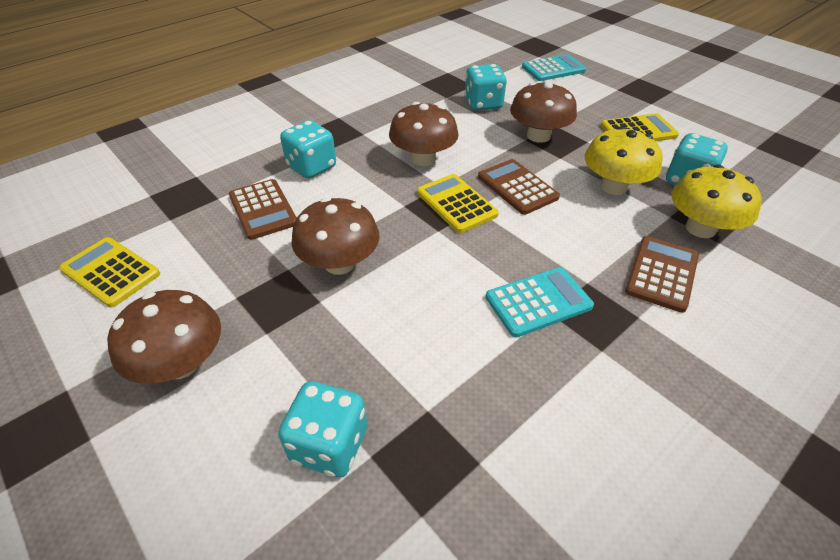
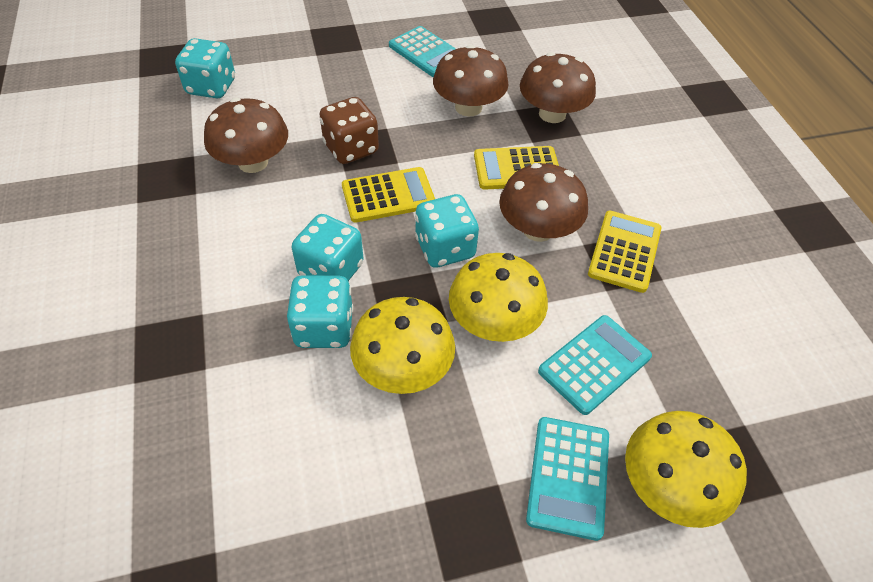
brown calculator: 3 -> 0
brown dice: 0 -> 1
turquoise calculator: 2 -> 3
yellow mushroom: 2 -> 3

